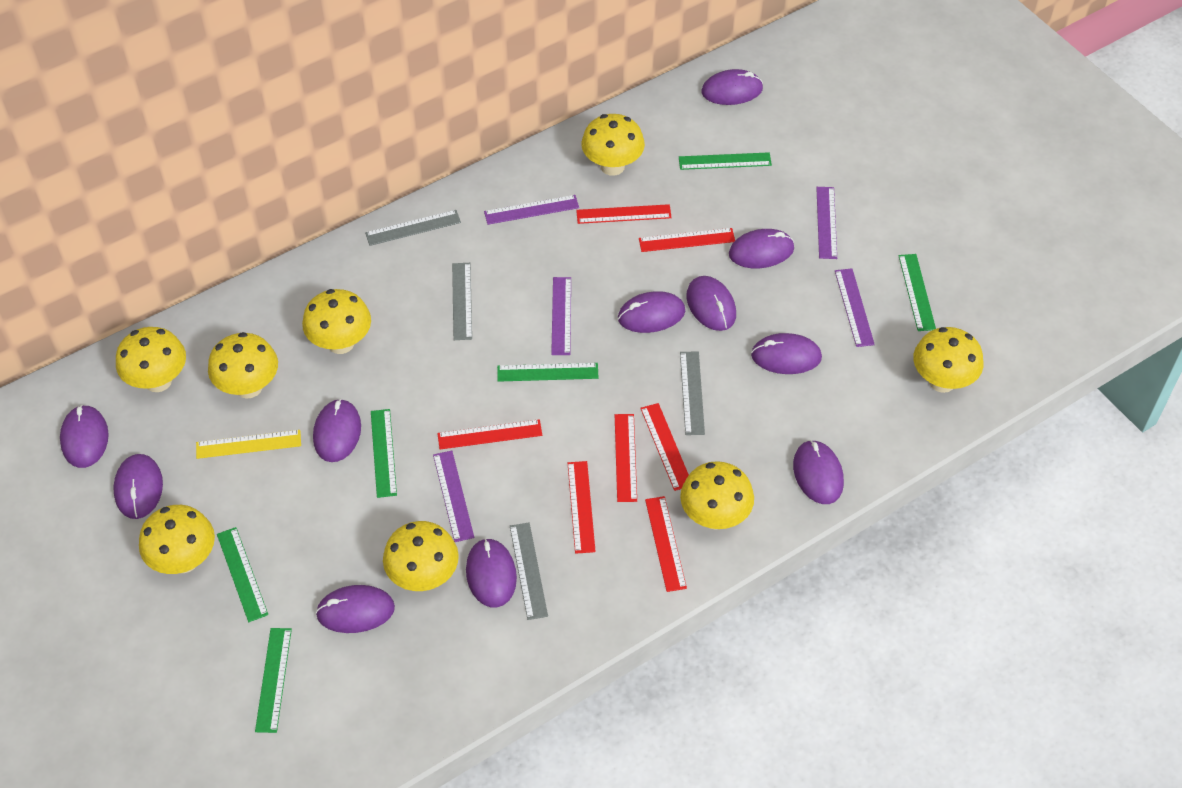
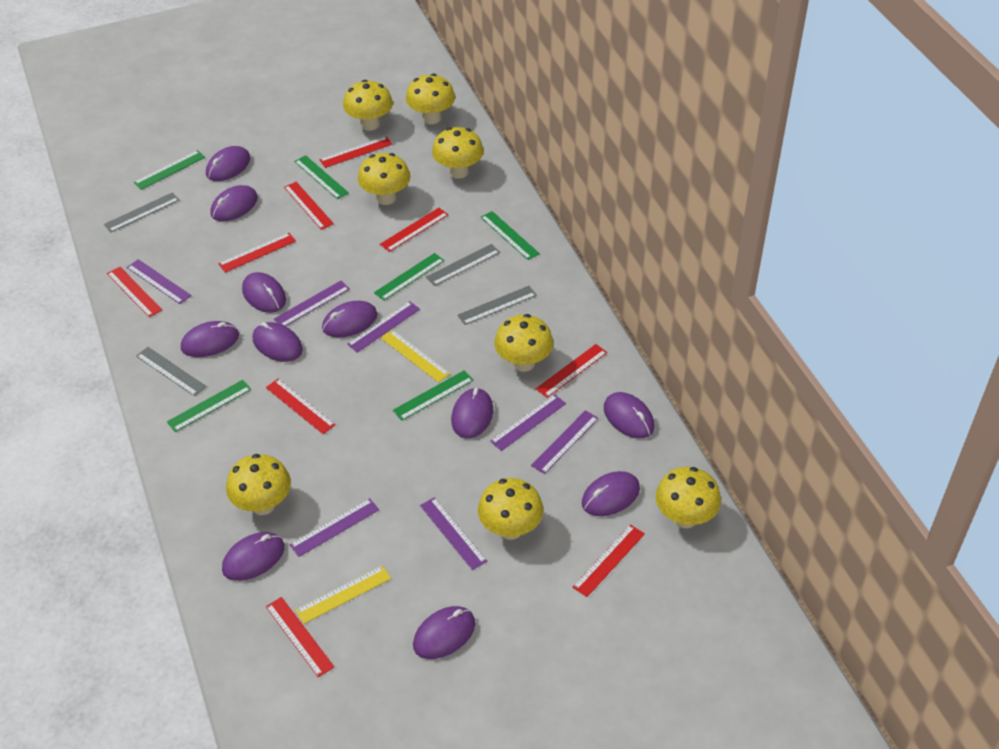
purple ruler: 5 -> 7
red ruler: 7 -> 9
yellow ruler: 1 -> 2

